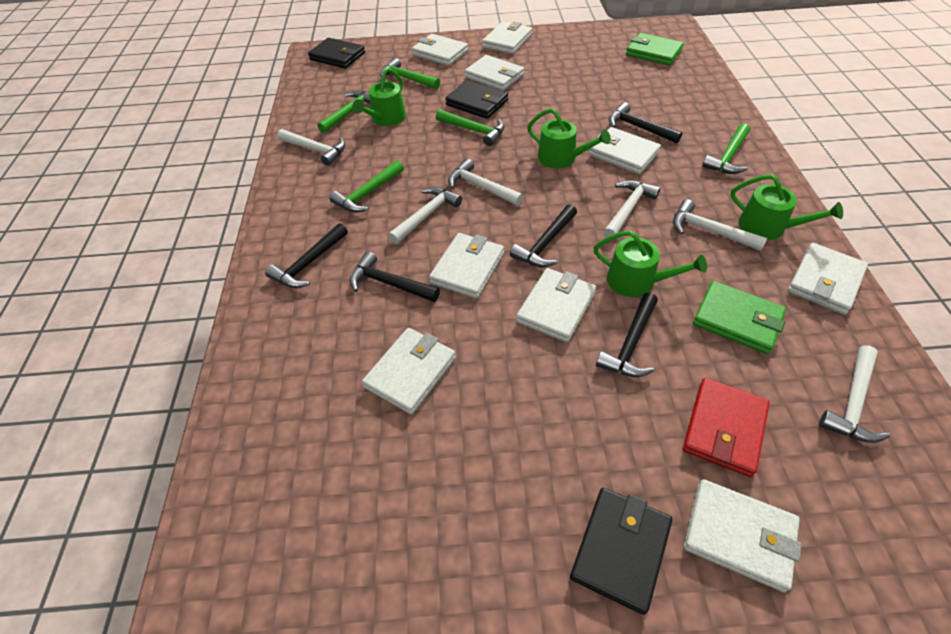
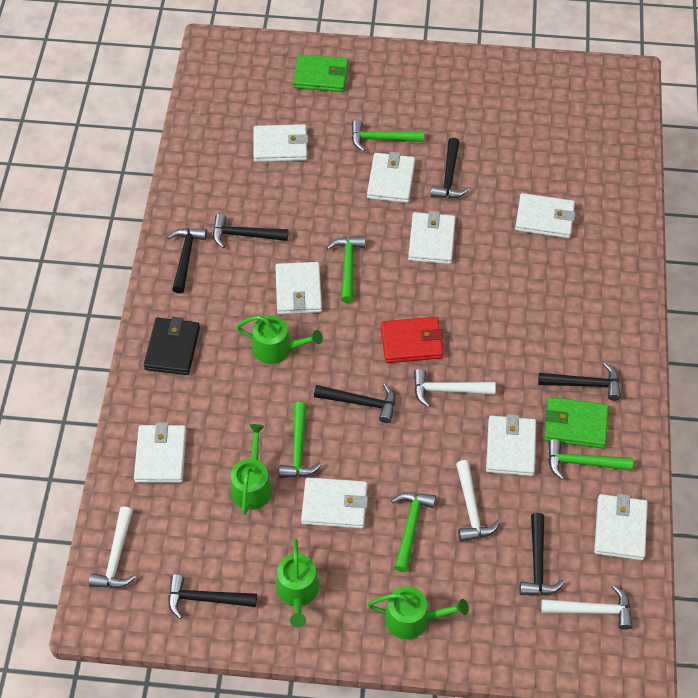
black hammer: 5 -> 7
black wallet: 3 -> 1
white hammer: 6 -> 4

